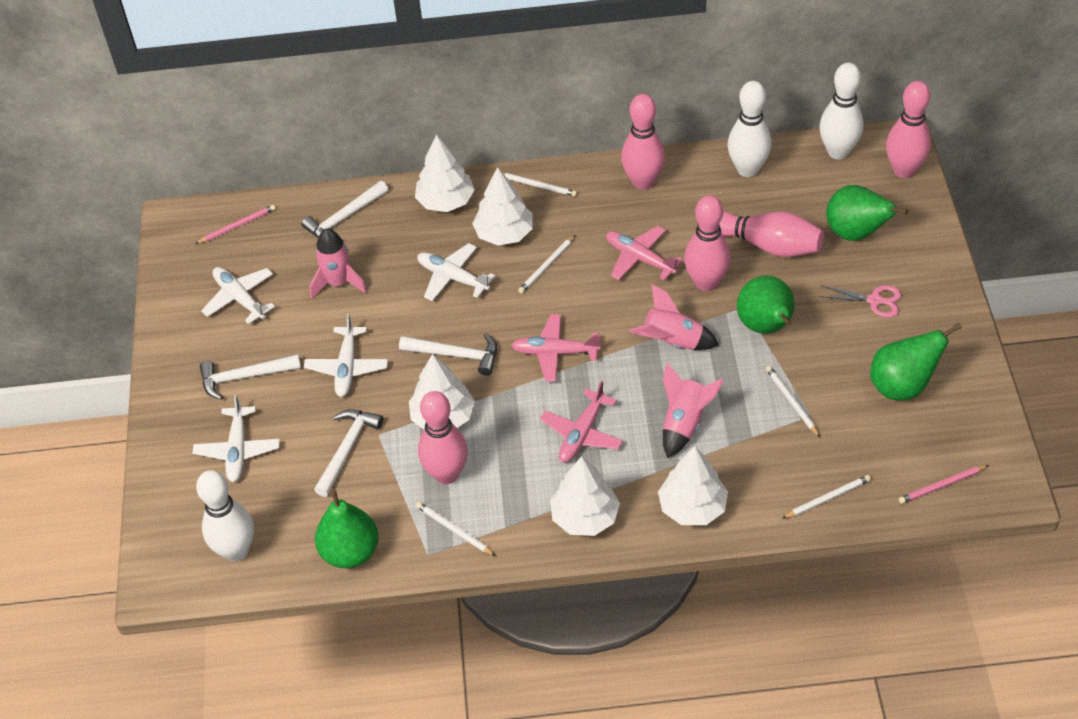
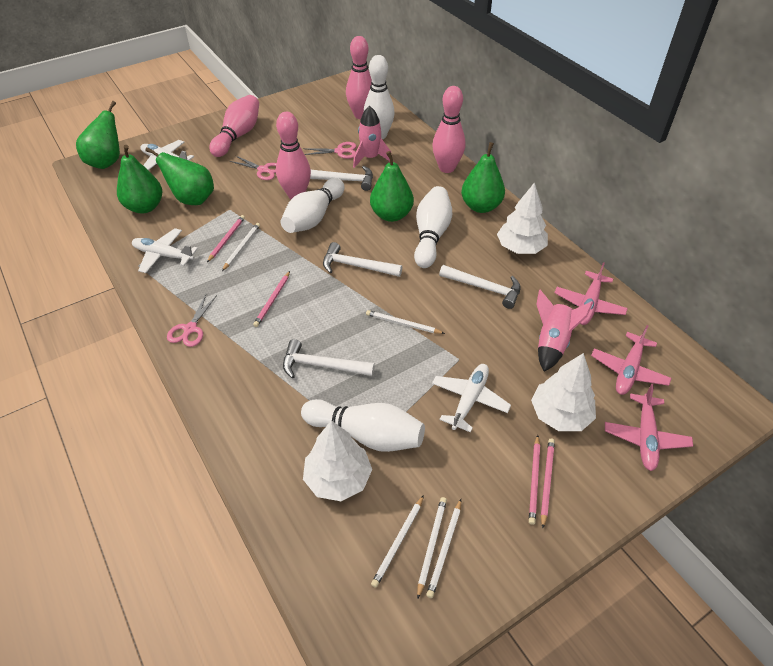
green pear: 4 -> 5
pink bowling pin: 5 -> 4
pink pencil: 2 -> 4
pink rocket: 3 -> 2
pink scissors: 1 -> 3
white bowling pin: 3 -> 4
white plane: 4 -> 3
white tree: 5 -> 3

